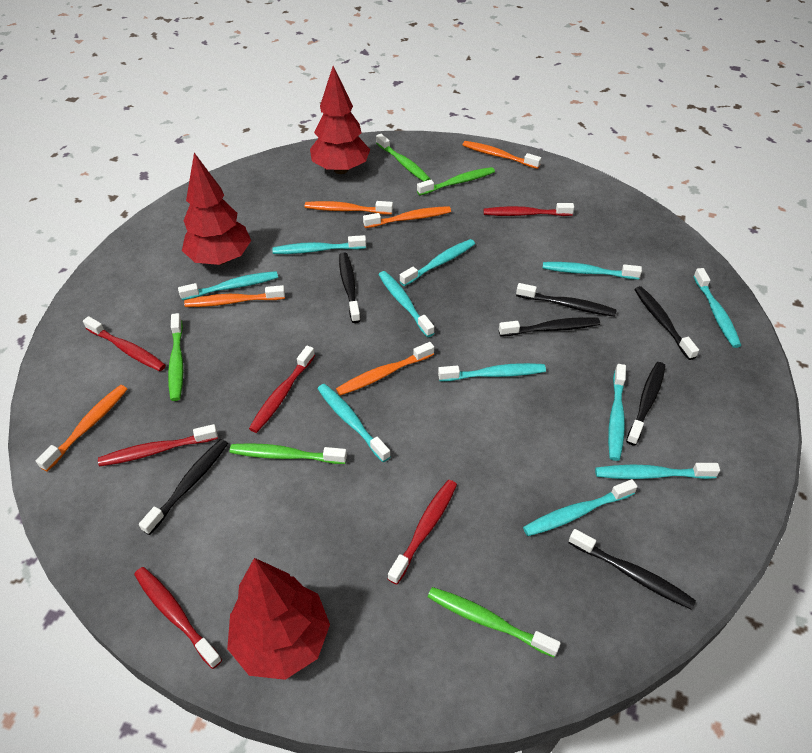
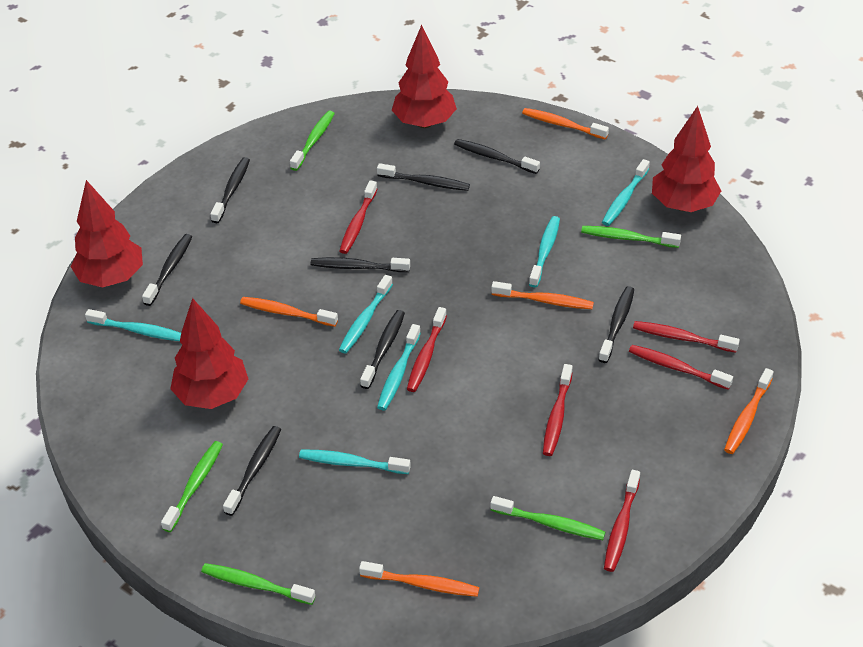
black toothbrush: 7 -> 8
orange toothbrush: 6 -> 5
red tree: 3 -> 4
turquoise toothbrush: 11 -> 6

